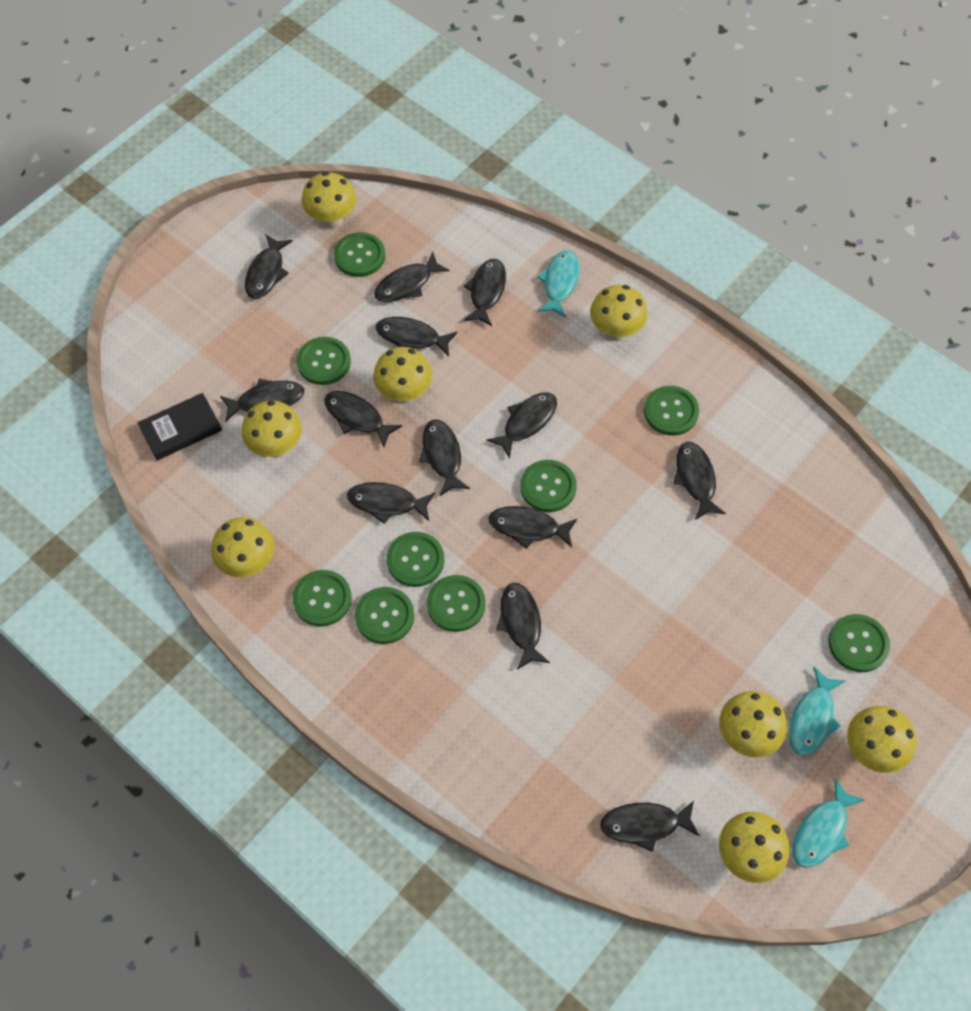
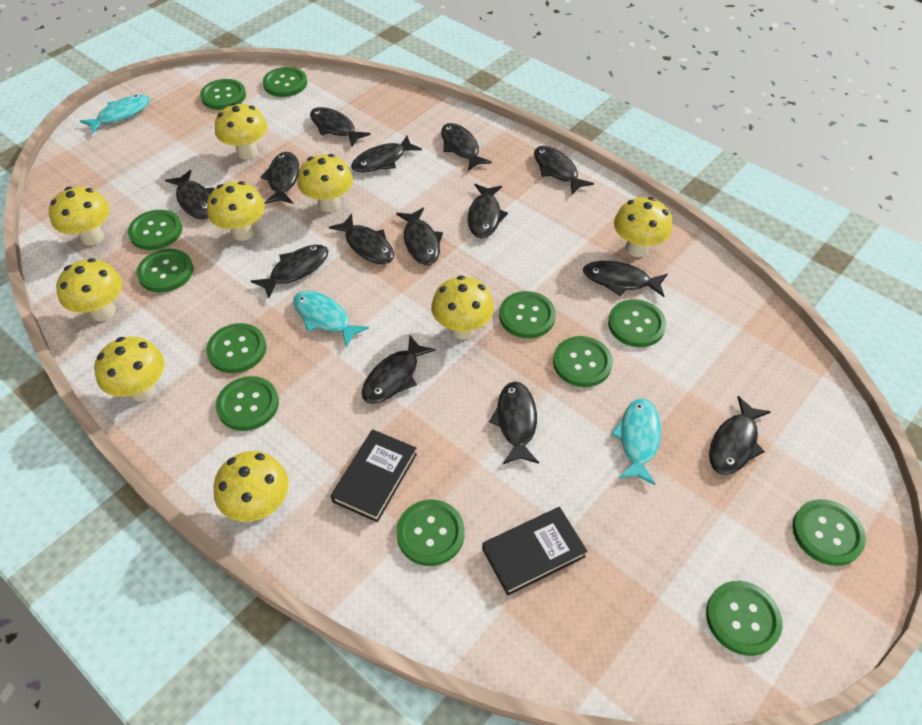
black book: 1 -> 2
black fish: 13 -> 14
green button: 9 -> 12
yellow mushroom: 8 -> 9

